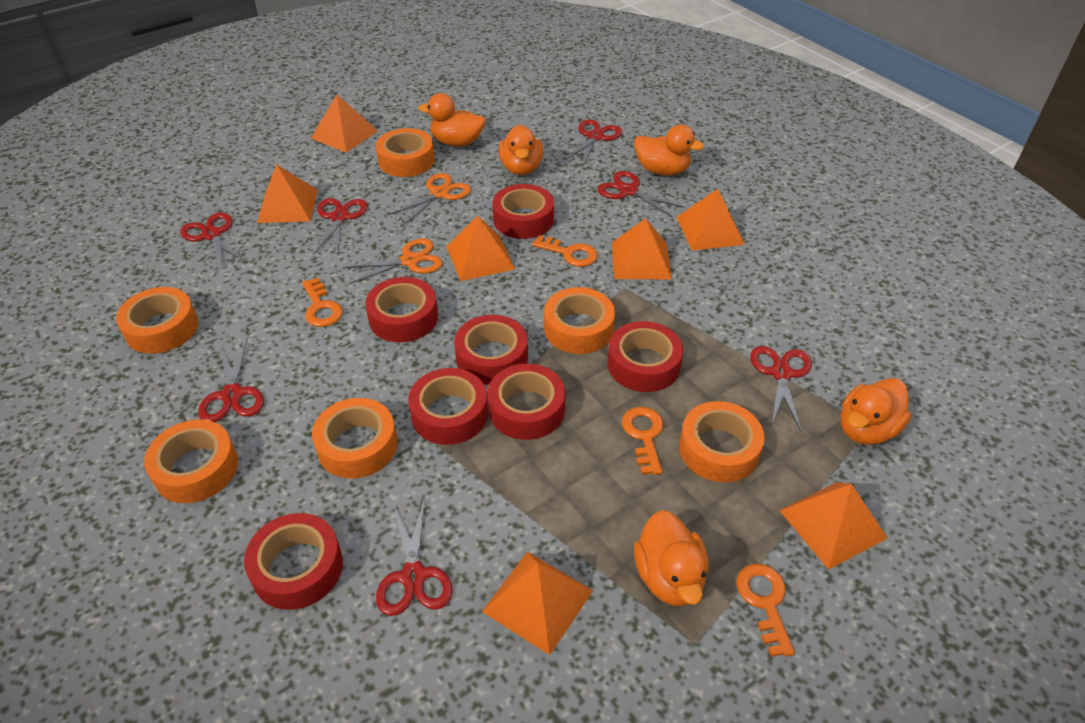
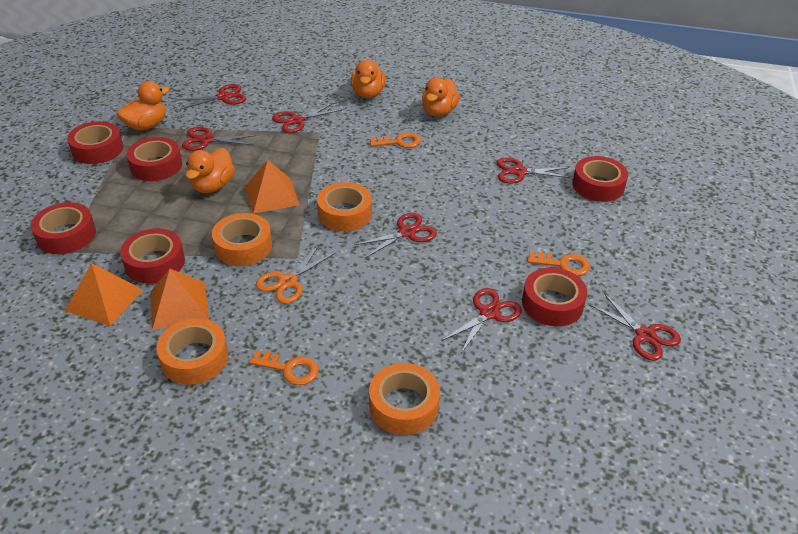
orange duck: 5 -> 4
orange key: 4 -> 3
orange pyramid: 7 -> 3
orange scissors: 2 -> 1
orange tape: 6 -> 4
red tape: 7 -> 6

